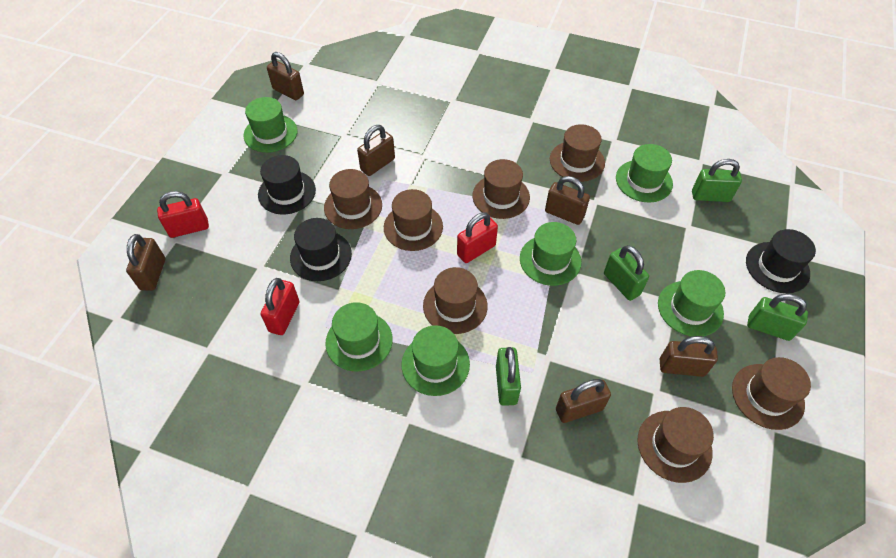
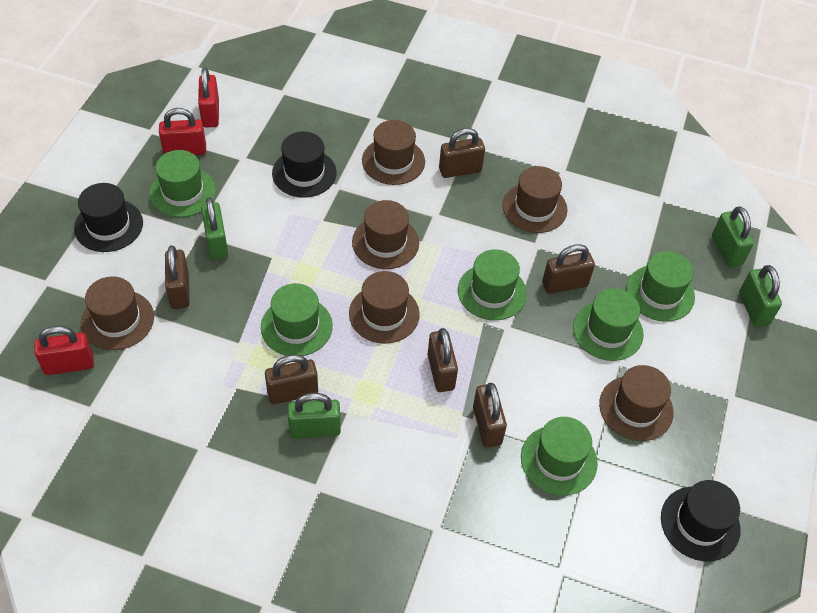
brown hat: 7 -> 6

